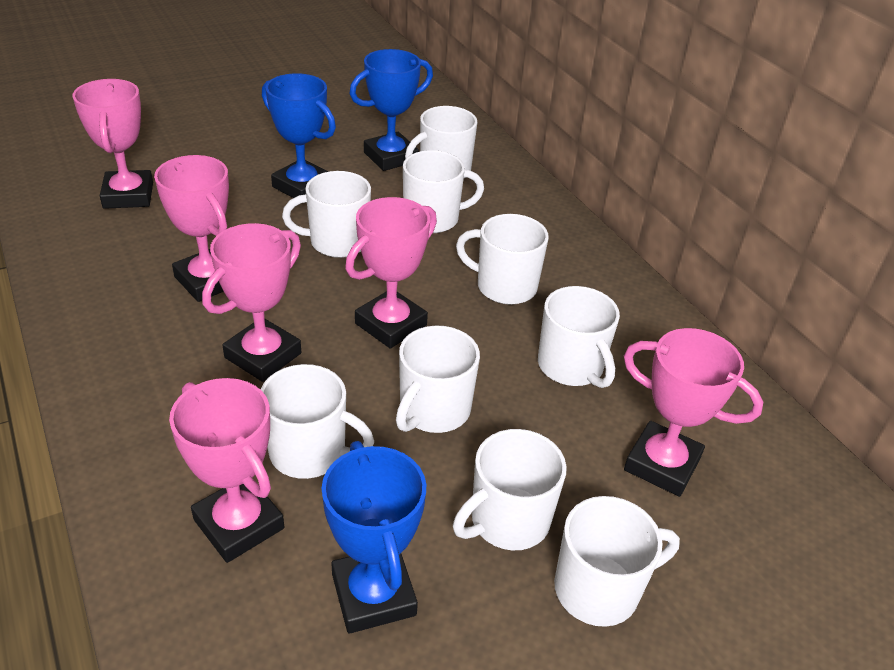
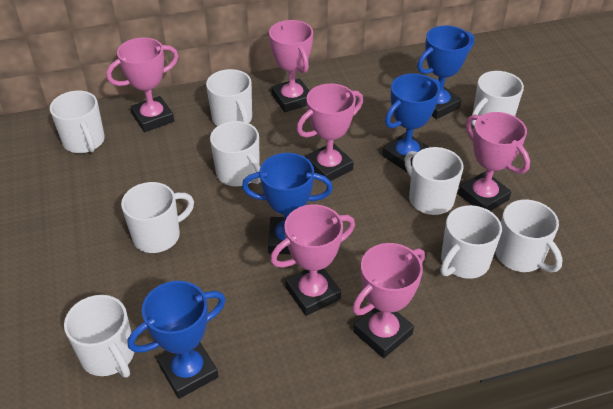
blue trophy: 3 -> 4

